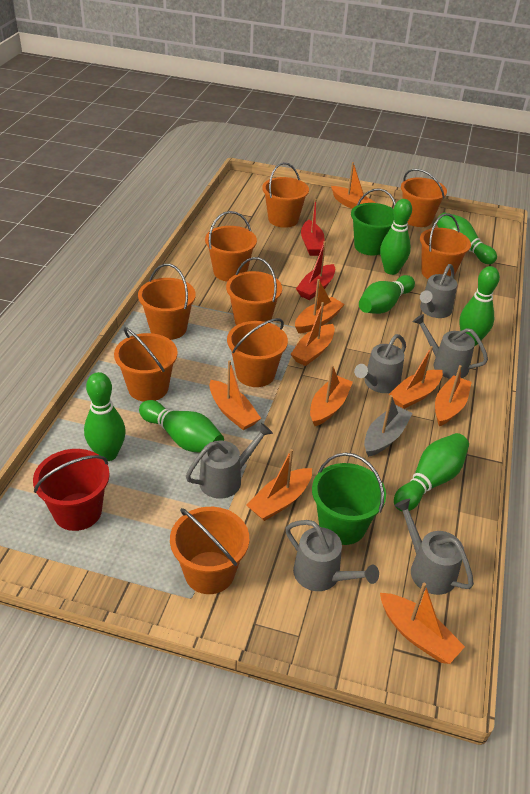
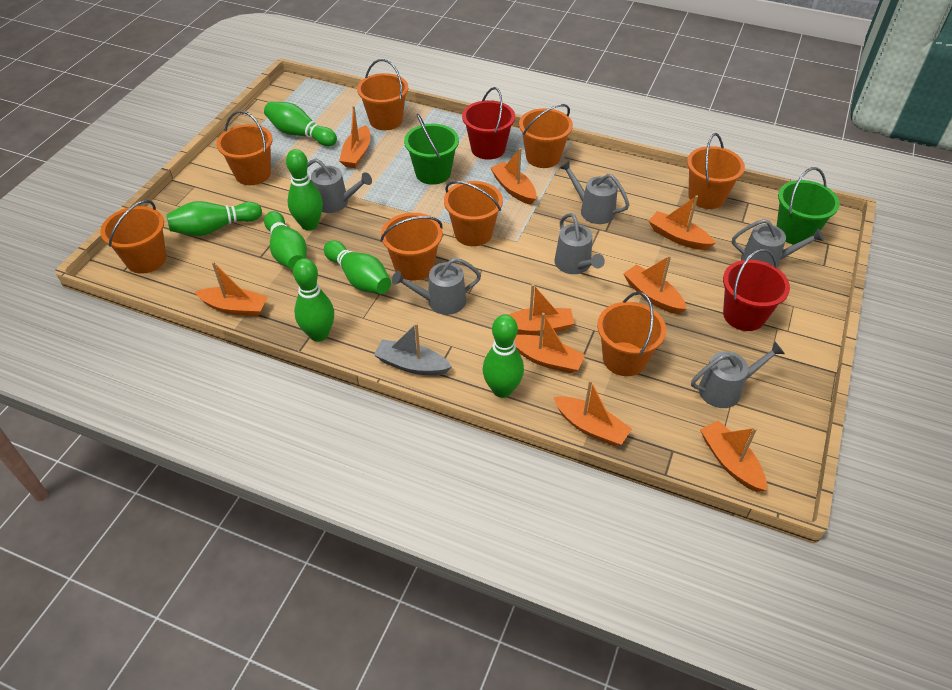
orange bucket: 9 -> 8
red boat: 2 -> 0
red bucket: 1 -> 2

